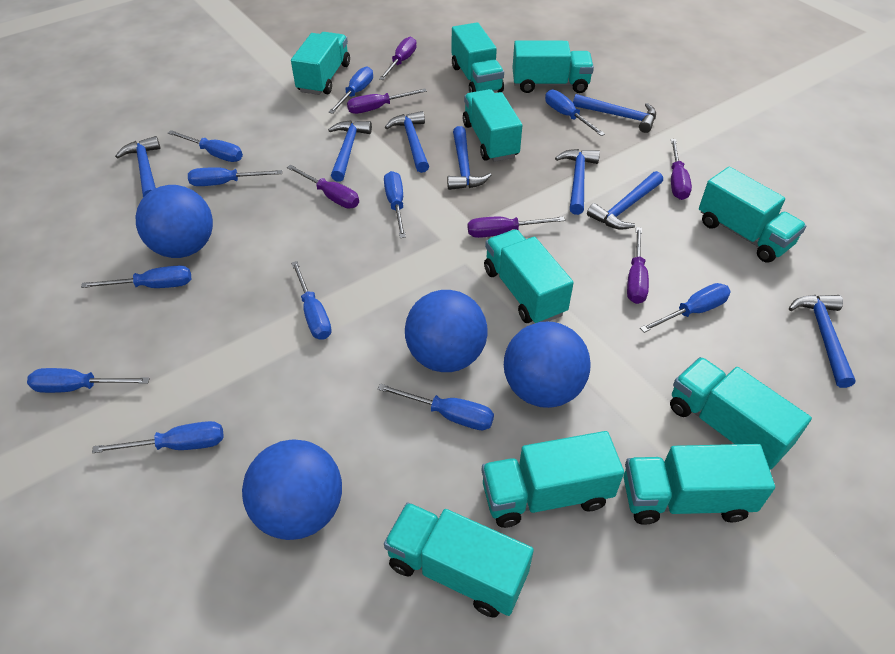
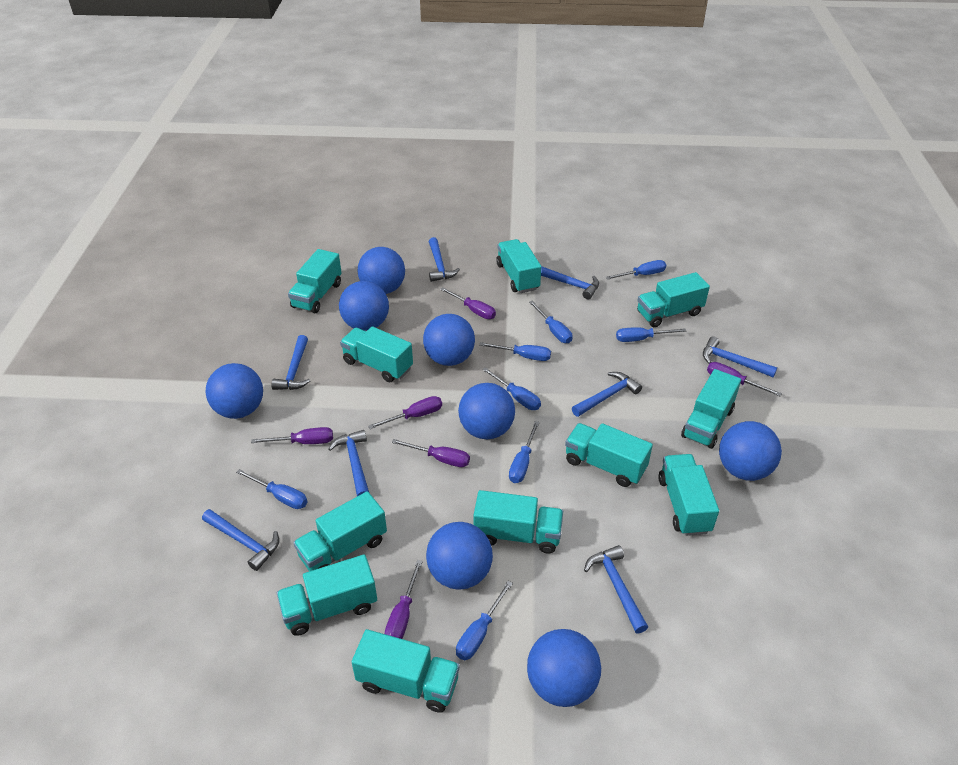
blue ball: 4 -> 8
blue screwdriver: 11 -> 8
turquoise truck: 10 -> 11

